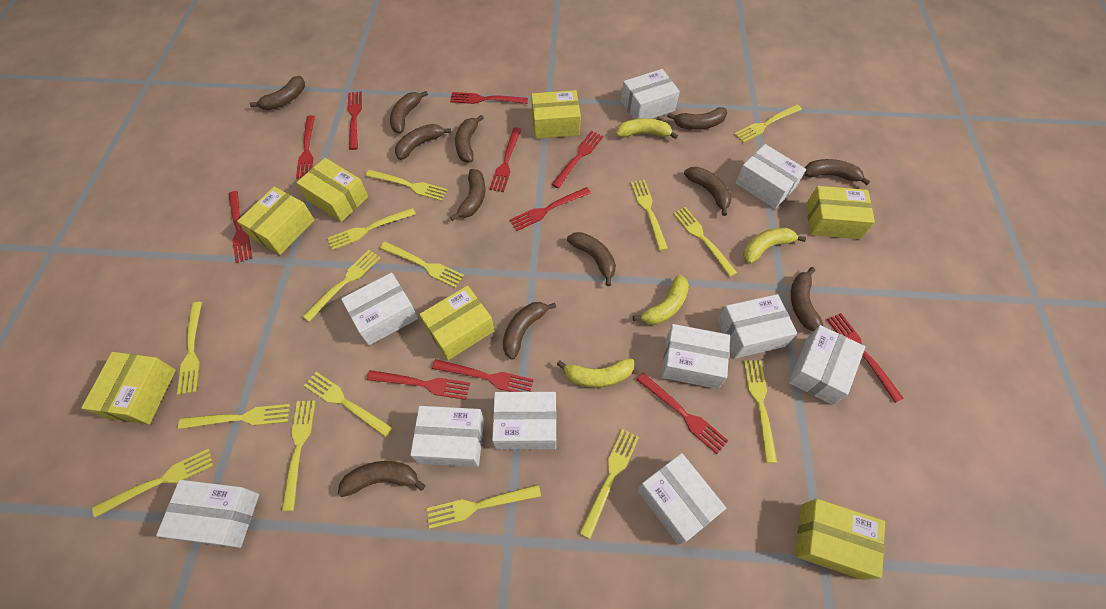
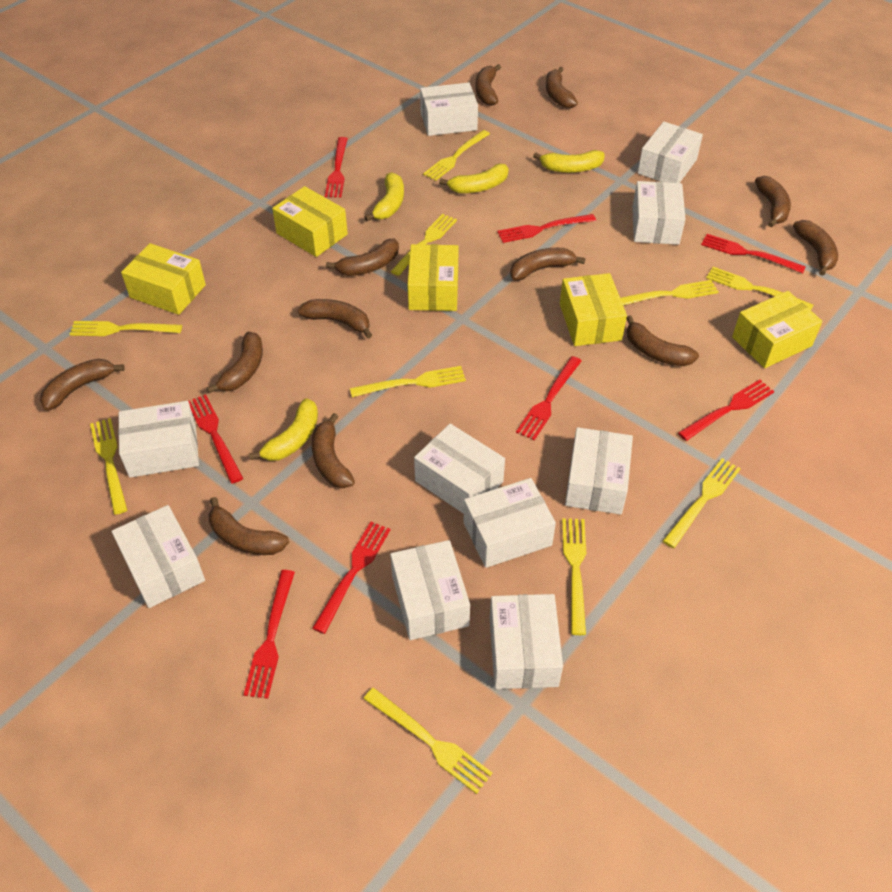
red fork: 11 -> 8
yellow box: 7 -> 5
yellow fork: 15 -> 10

